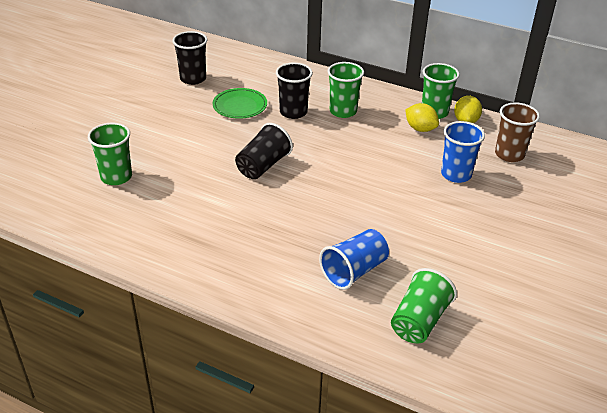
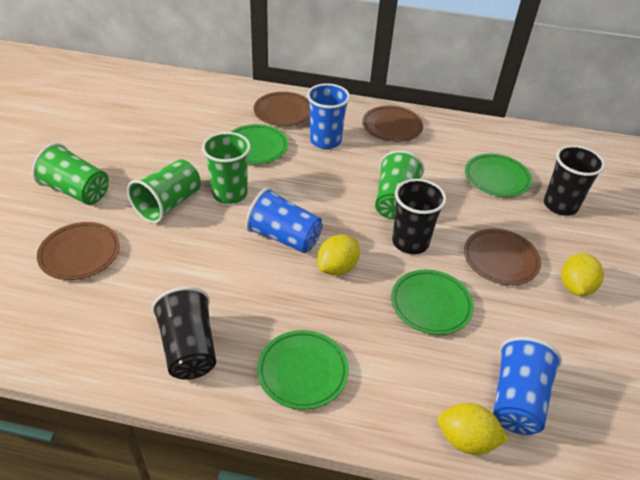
blue cup: 2 -> 3
brown cup: 1 -> 0
brown plate: 0 -> 4
green plate: 1 -> 4
yellow lemon: 2 -> 3

